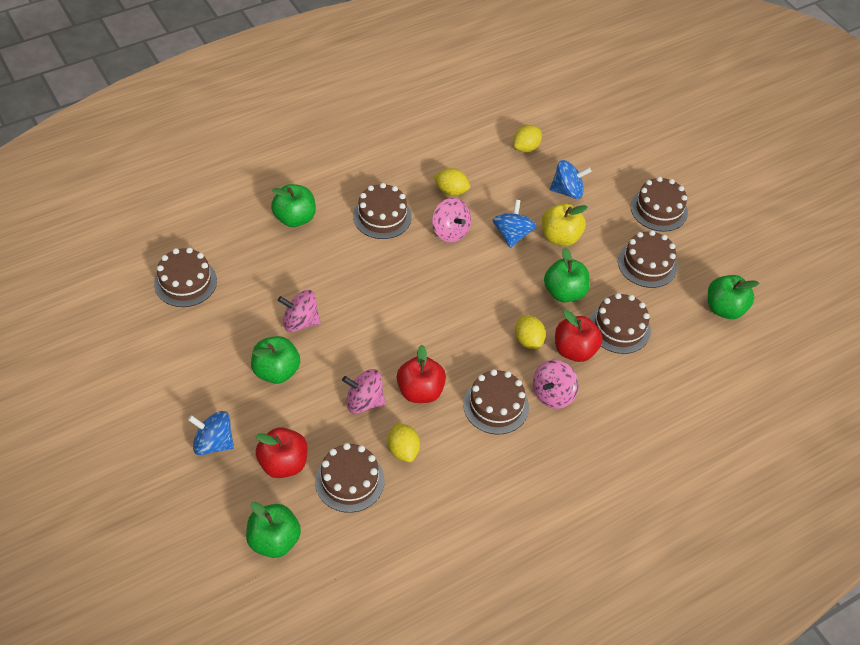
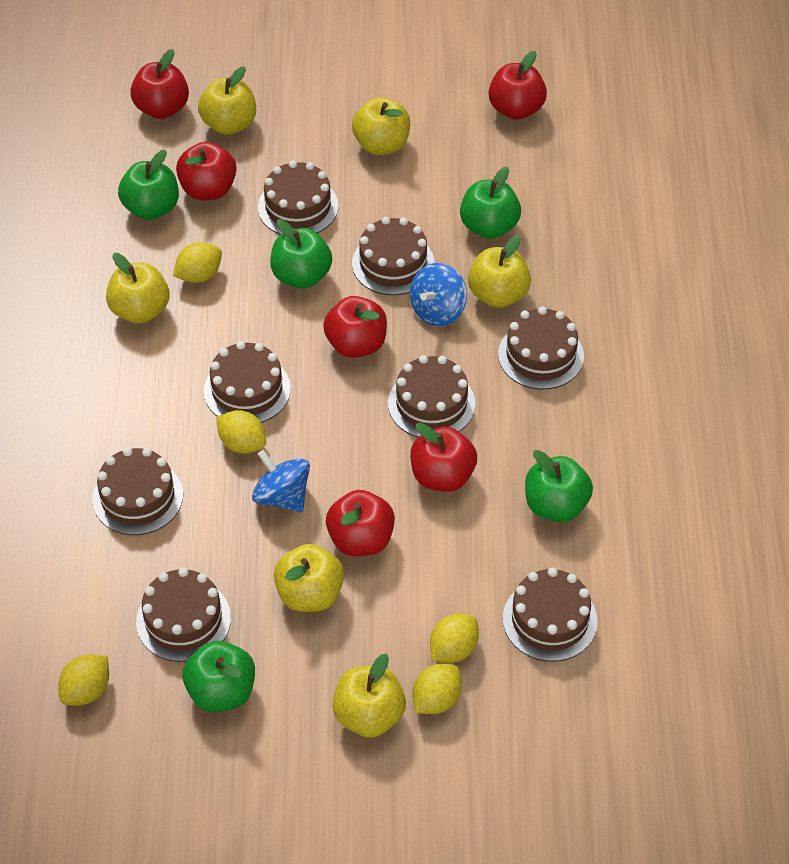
blue spinning top: 3 -> 2
brown cake: 7 -> 8
pink spinning top: 4 -> 0
red apple: 3 -> 6
yellow apple: 1 -> 6
yellow lemon: 4 -> 5

